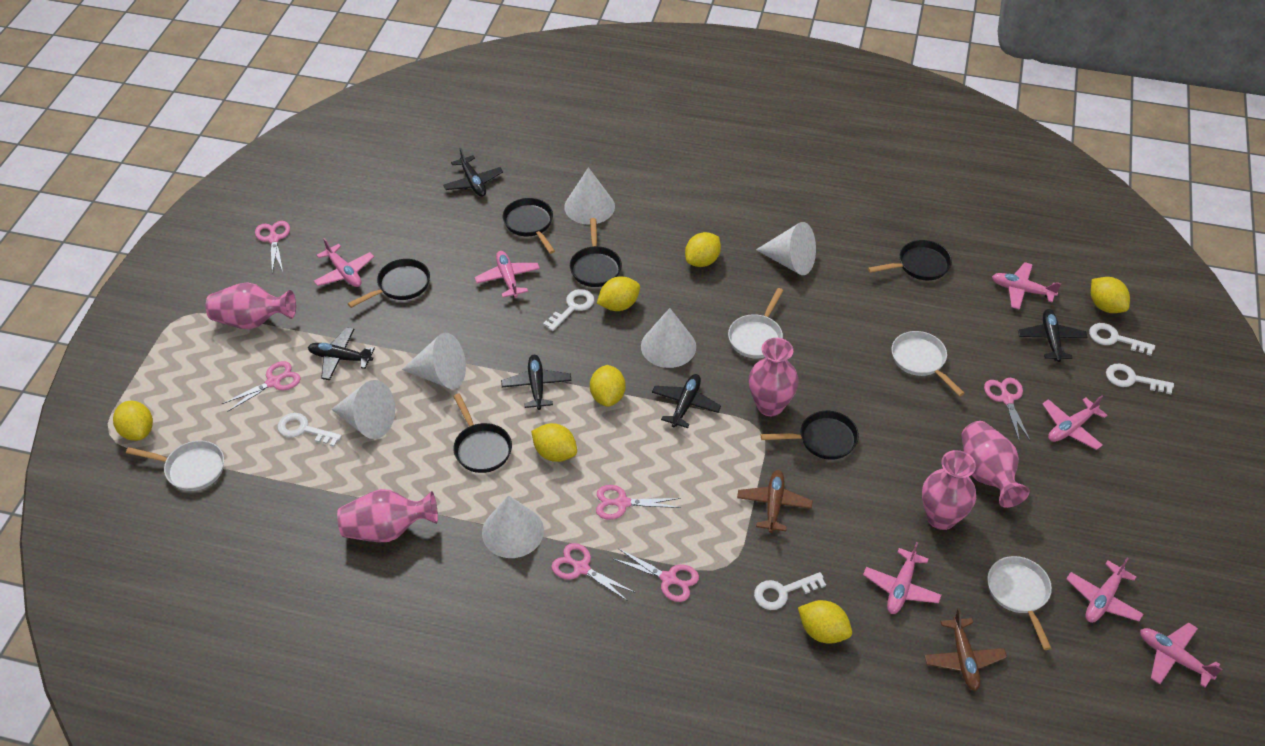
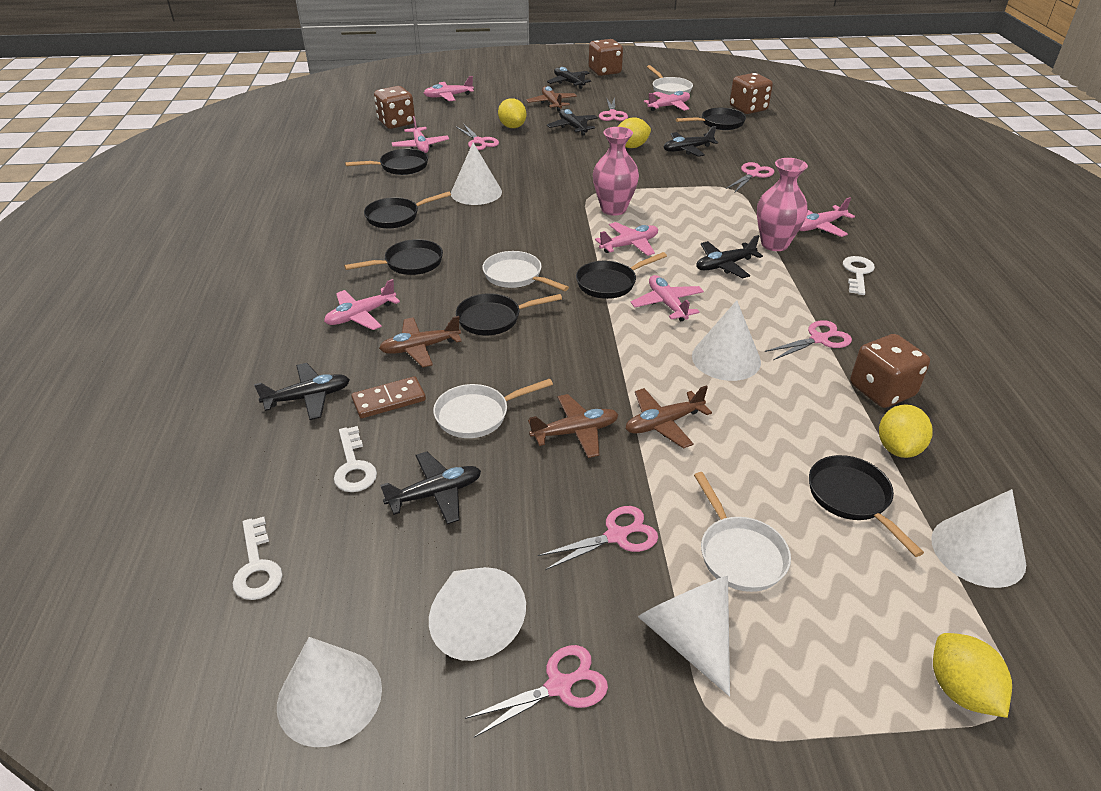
black pan: 6 -> 7
black plane: 5 -> 6
brown dice: 0 -> 4
brown domino: 0 -> 1
brown plane: 2 -> 4
pink vase: 5 -> 2
white key: 5 -> 3
yellow lemon: 7 -> 4

